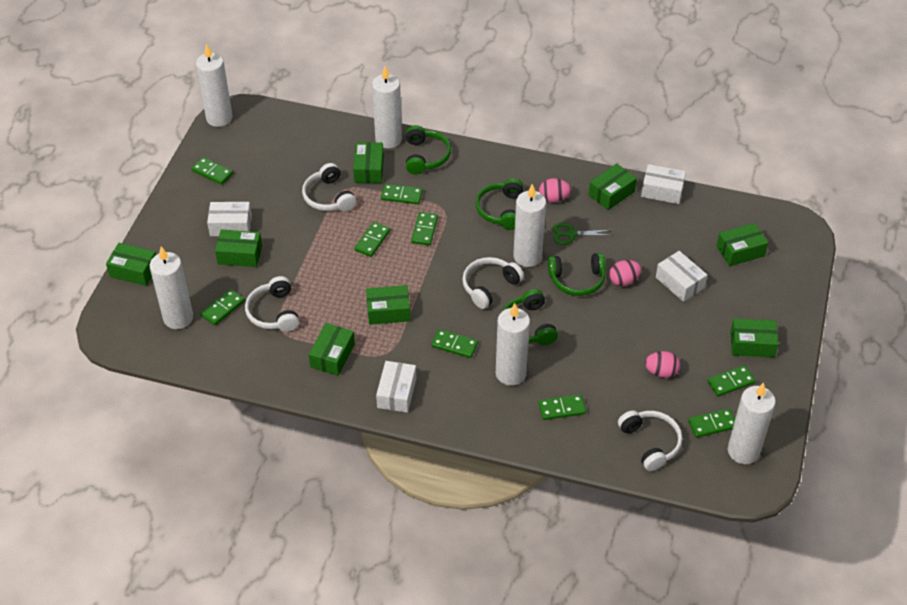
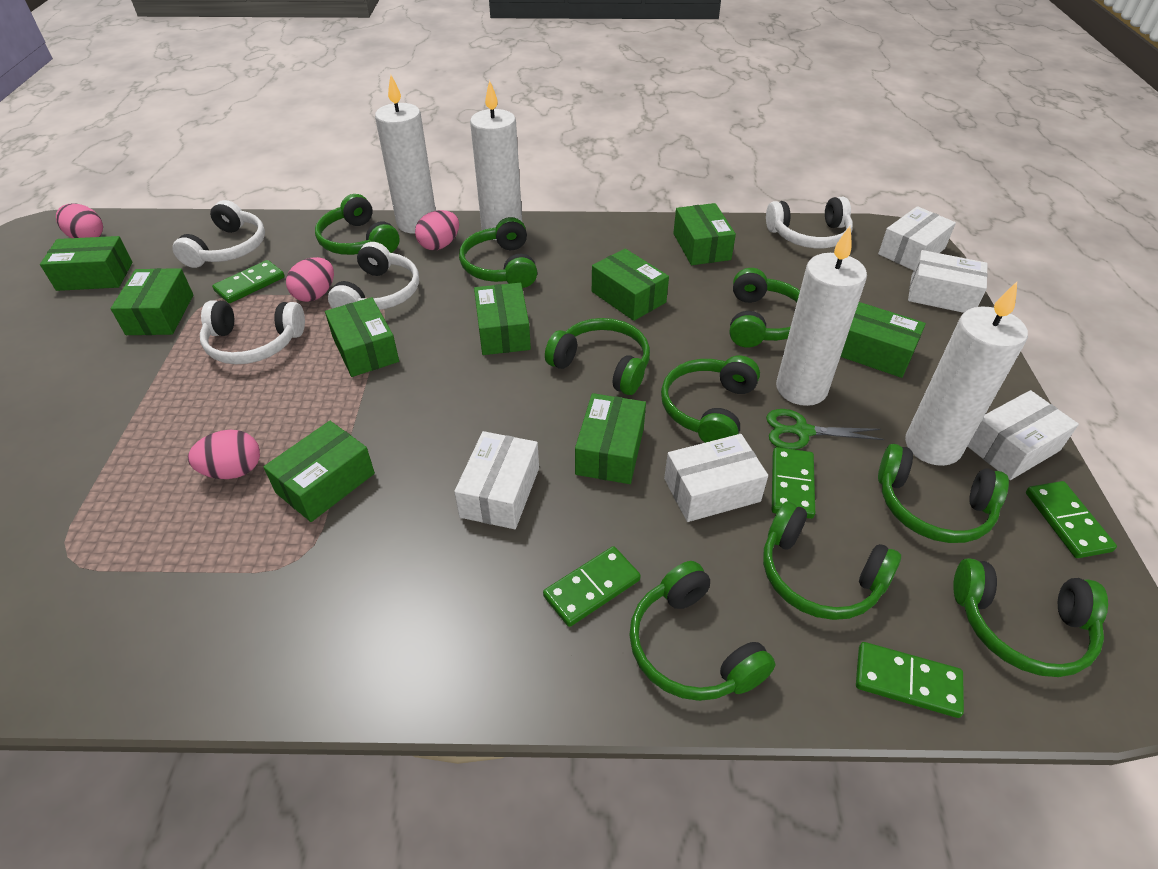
green box: 8 -> 9
green domino: 9 -> 5
green headphones: 4 -> 9
pink egg: 3 -> 4
white box: 4 -> 5
white candle: 6 -> 4

